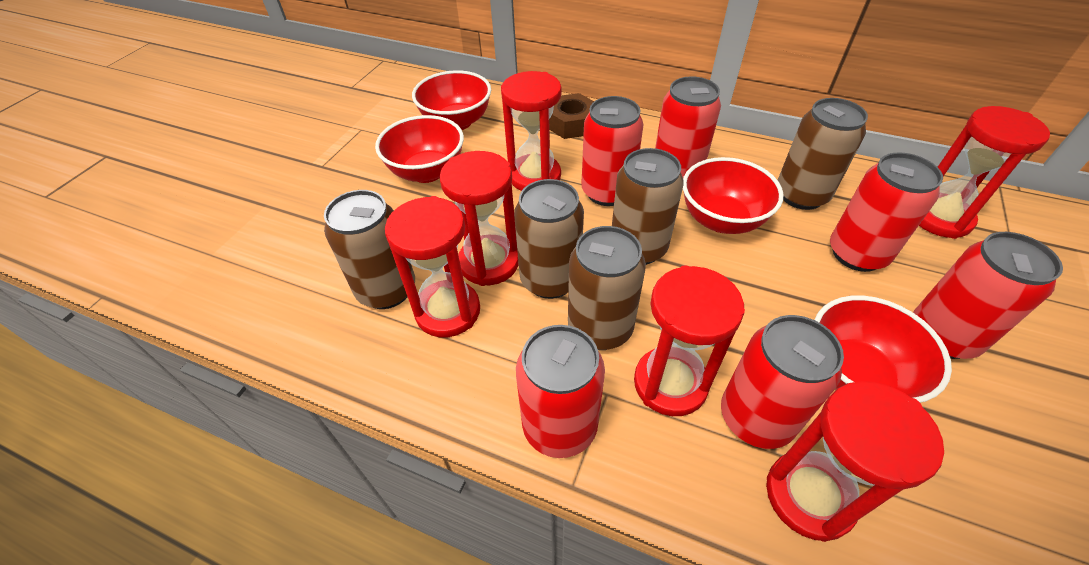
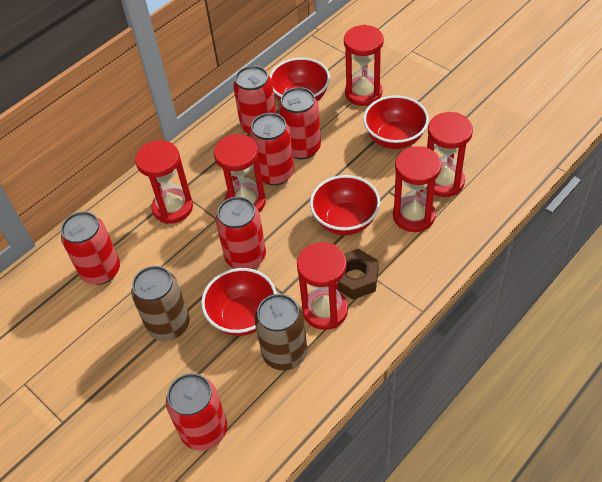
brown can: 5 -> 2

